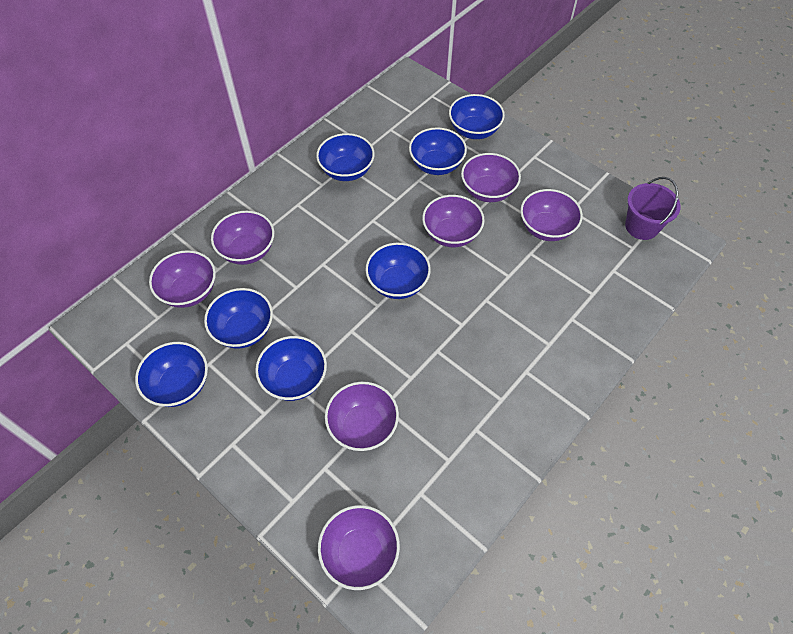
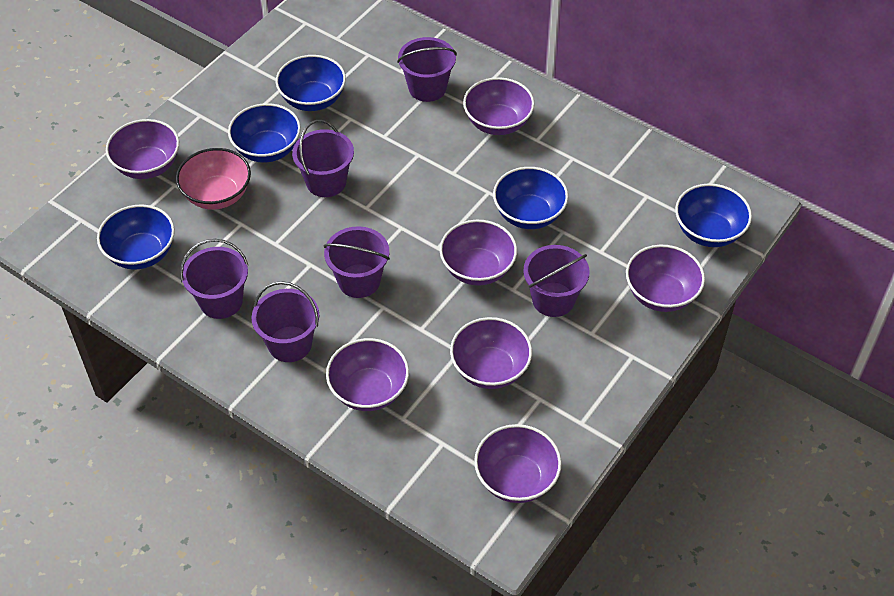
blue bowl: 7 -> 5
pink bowl: 0 -> 1
purple bucket: 1 -> 6

